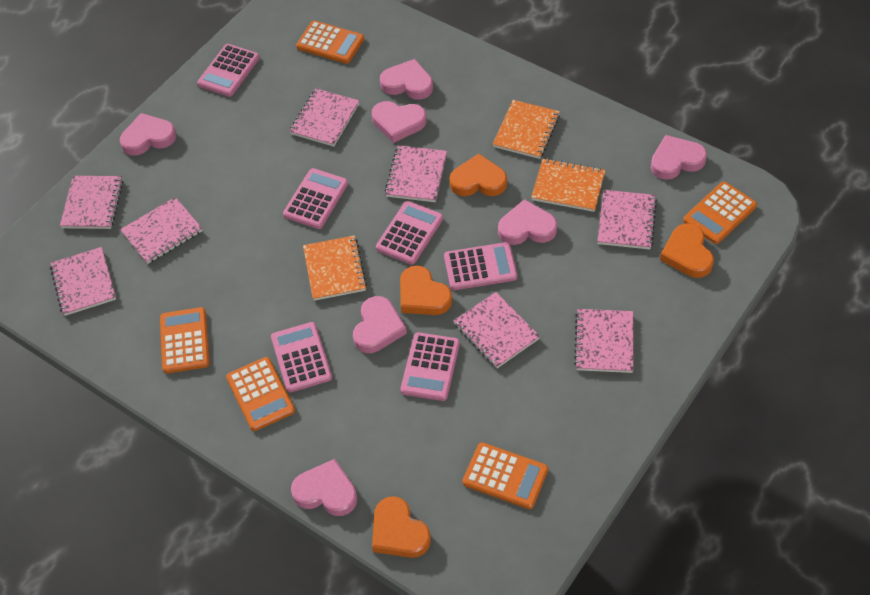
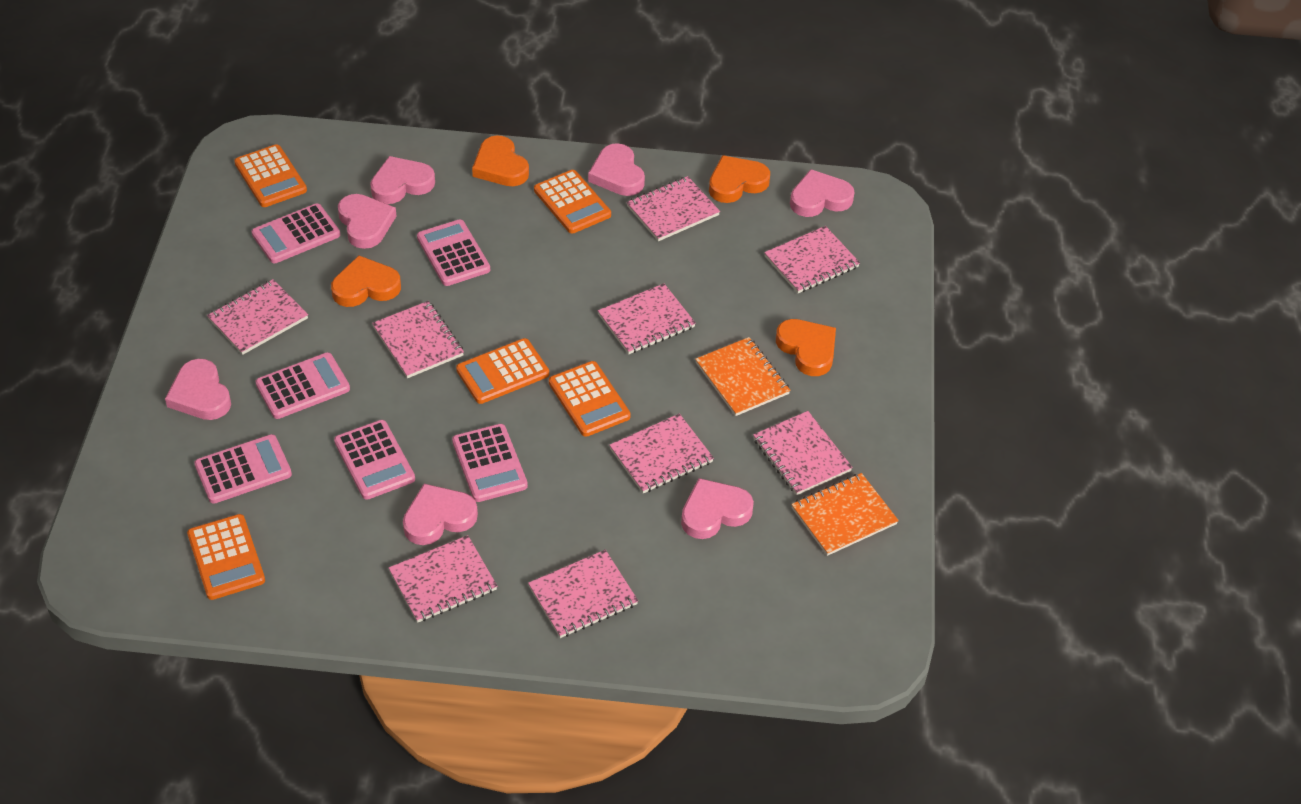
orange notebook: 3 -> 2
pink notebook: 8 -> 9

